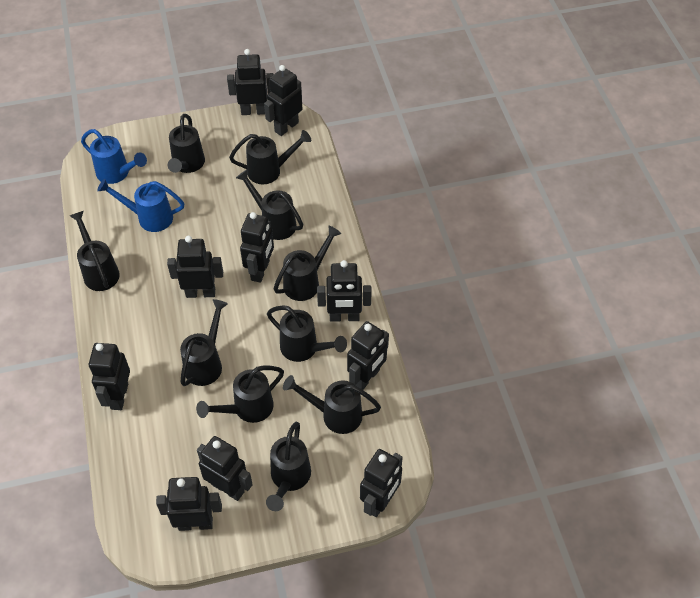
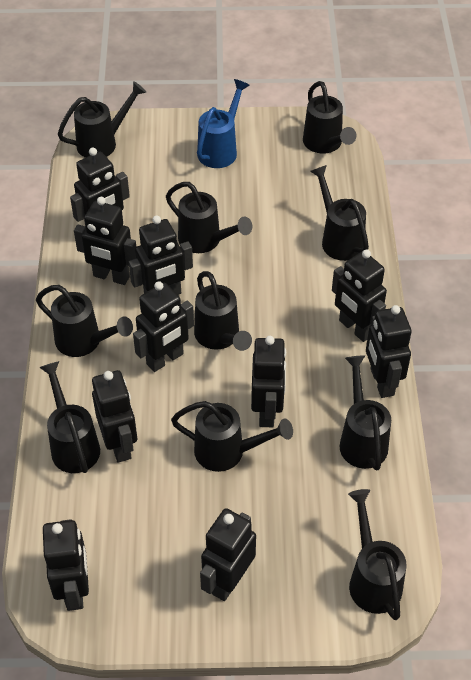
blue watering can: 2 -> 1

